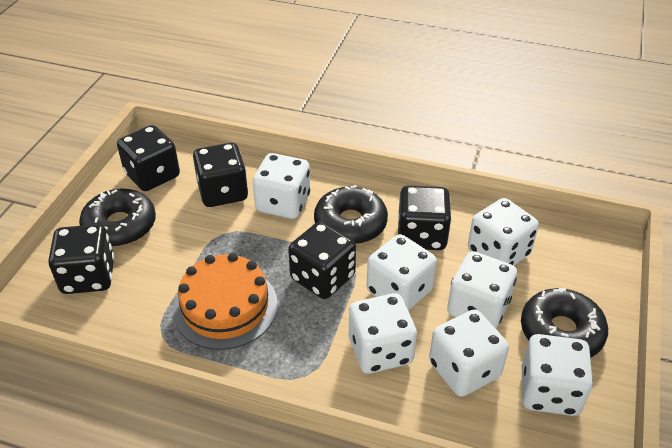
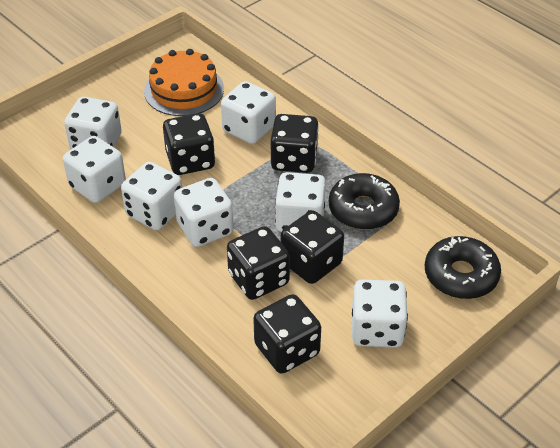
black donut: 3 -> 2

